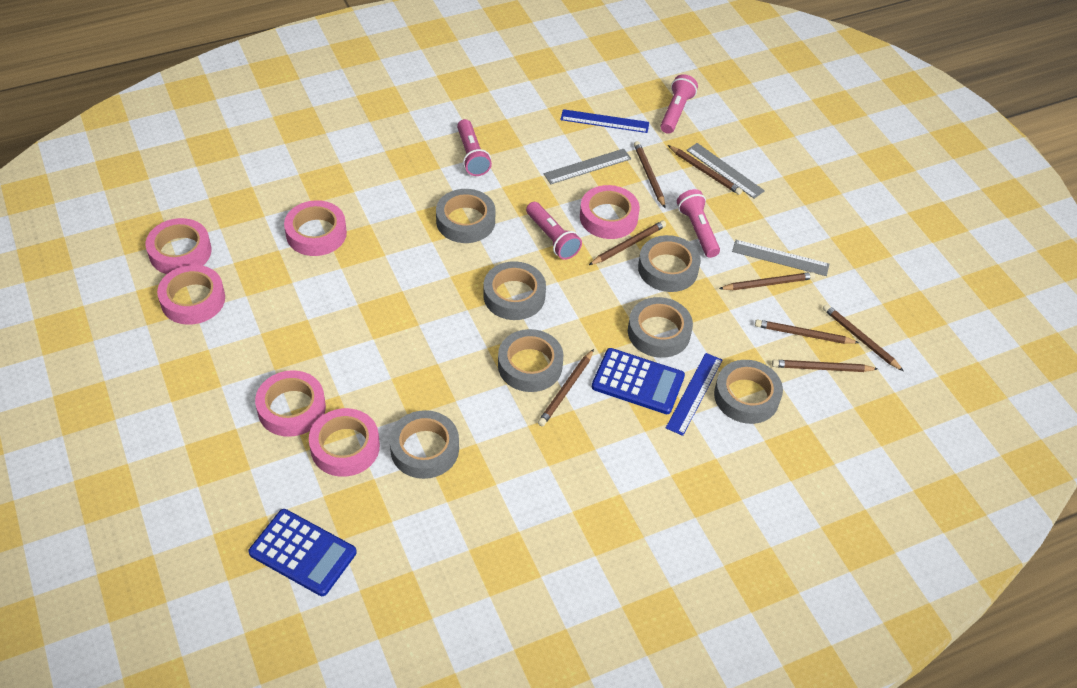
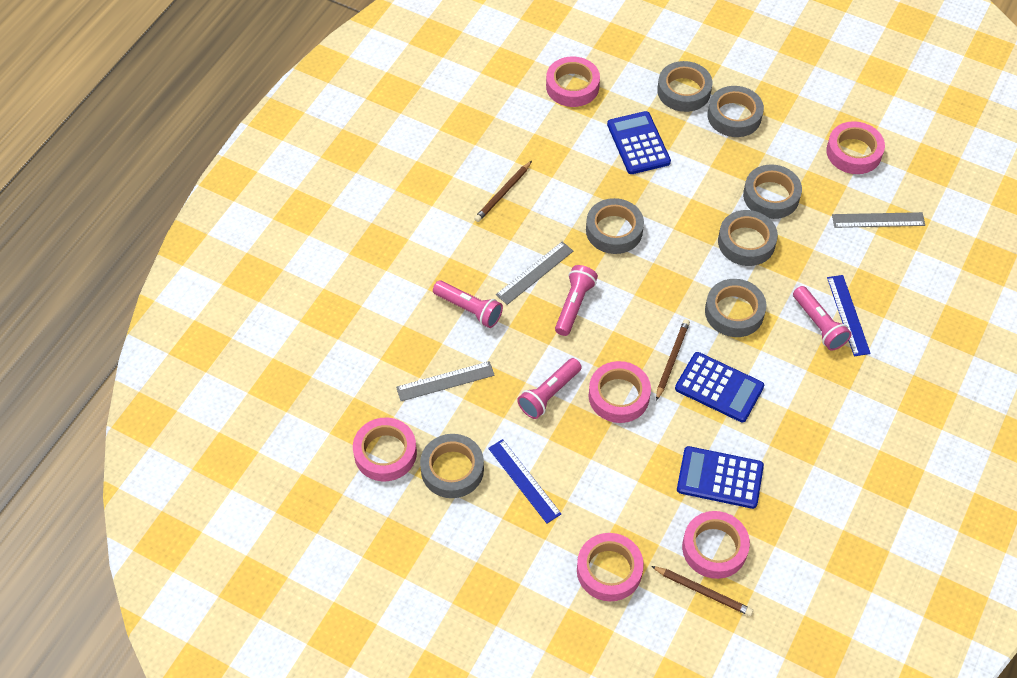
blue calculator: 2 -> 3
brown pencil: 8 -> 3

